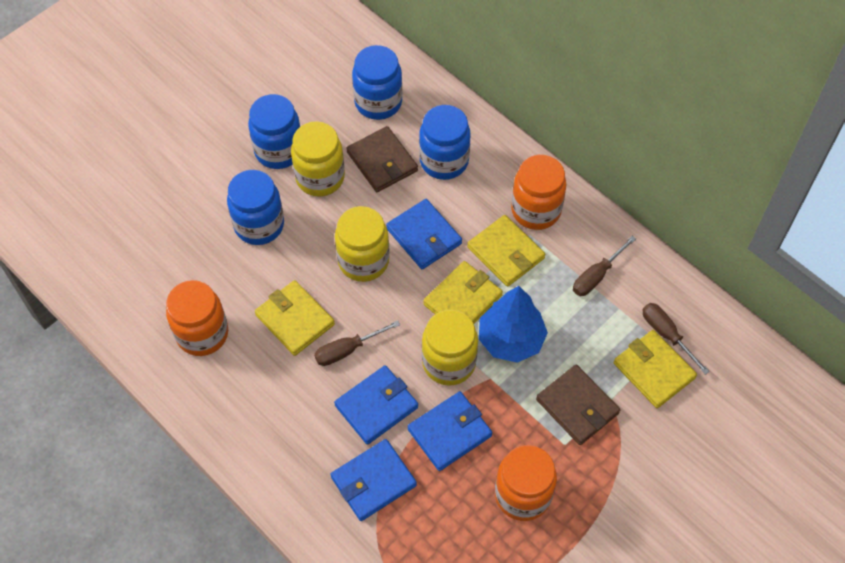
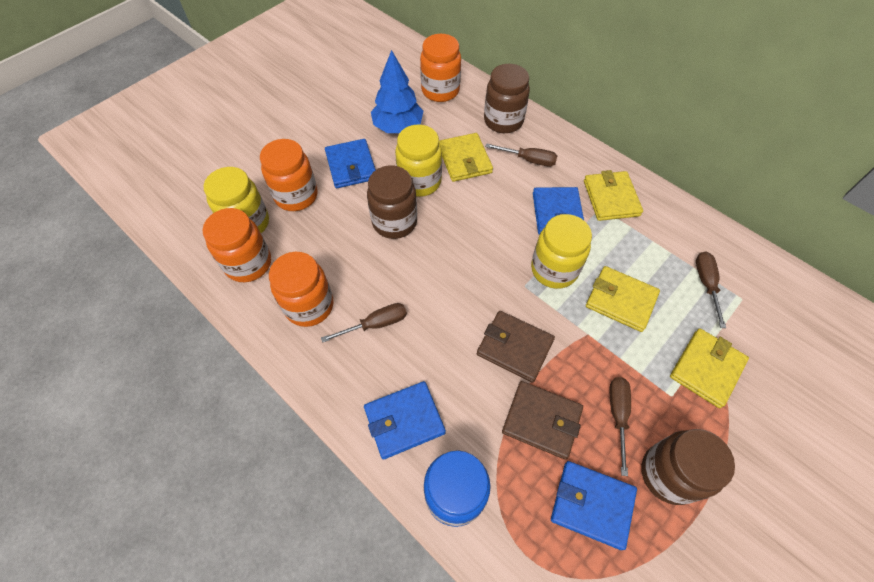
blue jar: 4 -> 1
brown jar: 0 -> 3
brown screwdriver: 3 -> 4
orange jar: 3 -> 4

